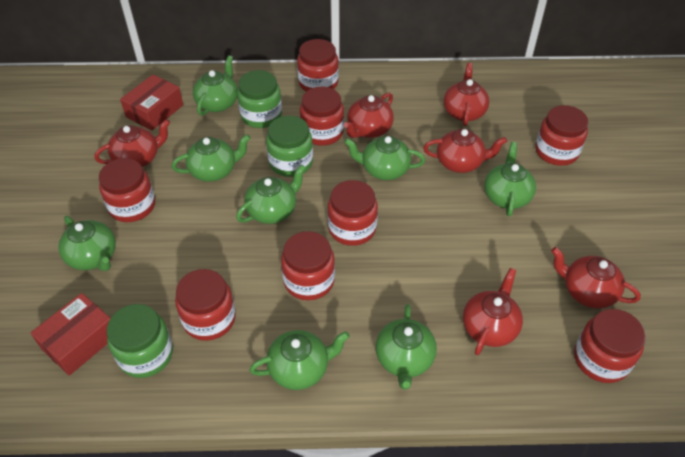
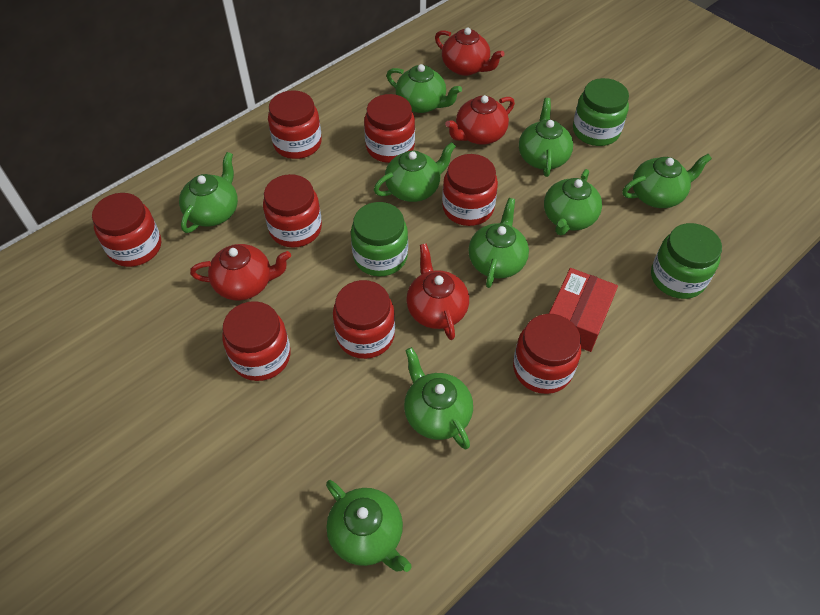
green teapot: 8 -> 9
red box: 2 -> 1
red teapot: 6 -> 4

